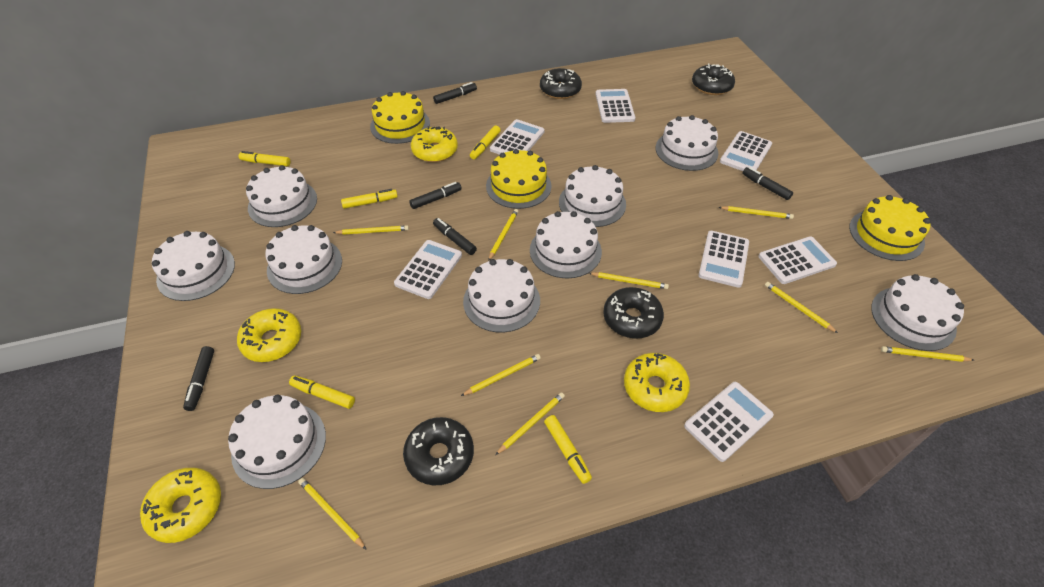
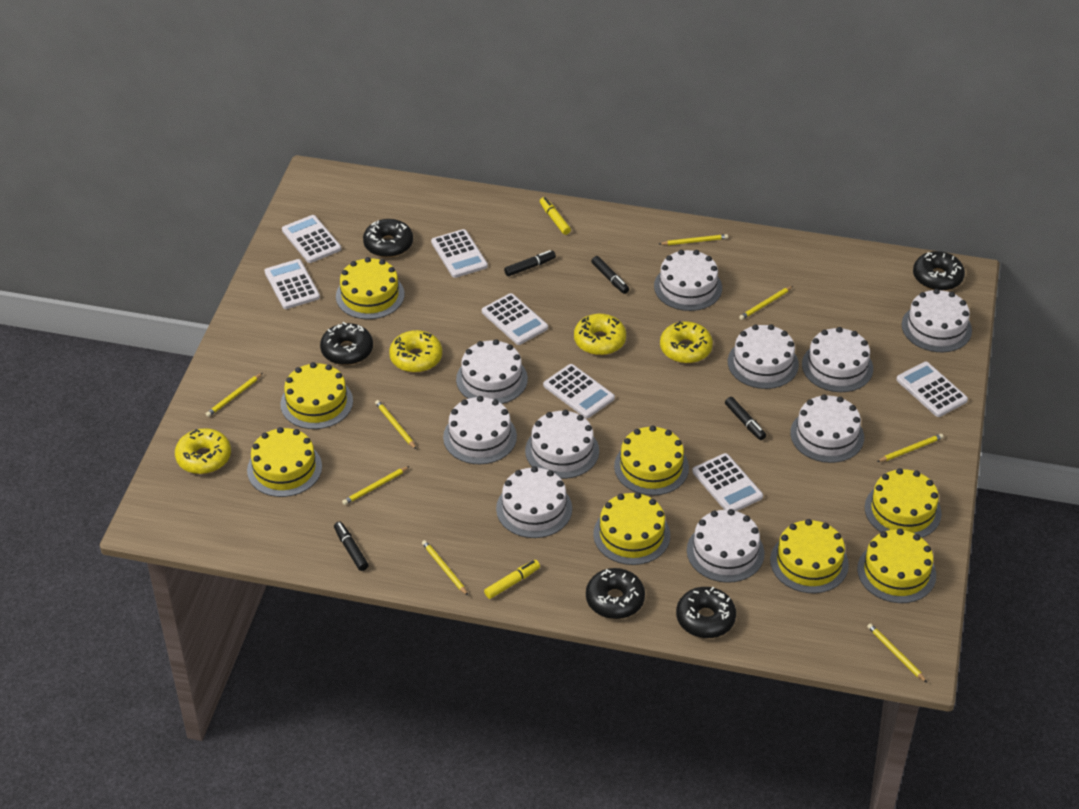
black donut: 4 -> 5
black marker: 5 -> 4
white cake: 9 -> 10
yellow cake: 3 -> 8
yellow marker: 5 -> 2
yellow pencil: 9 -> 8

